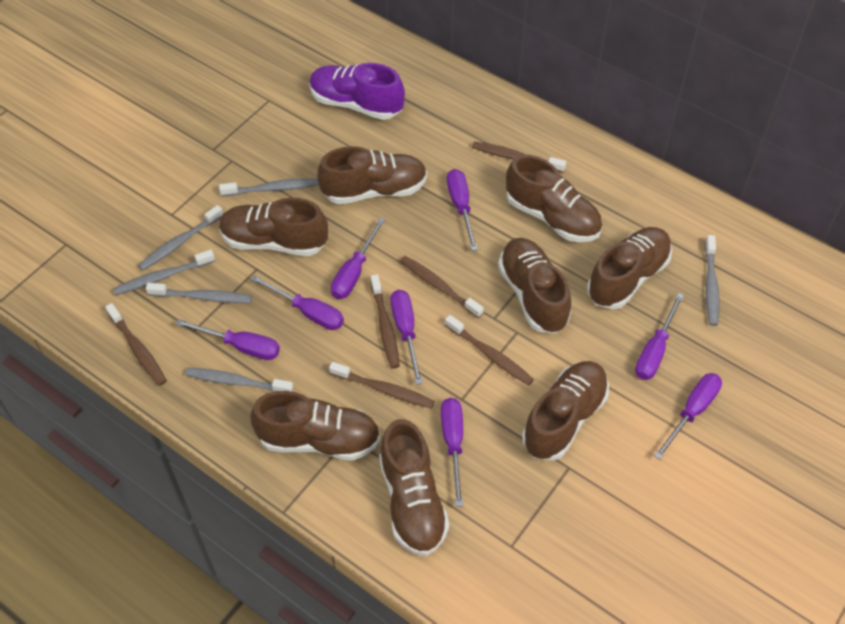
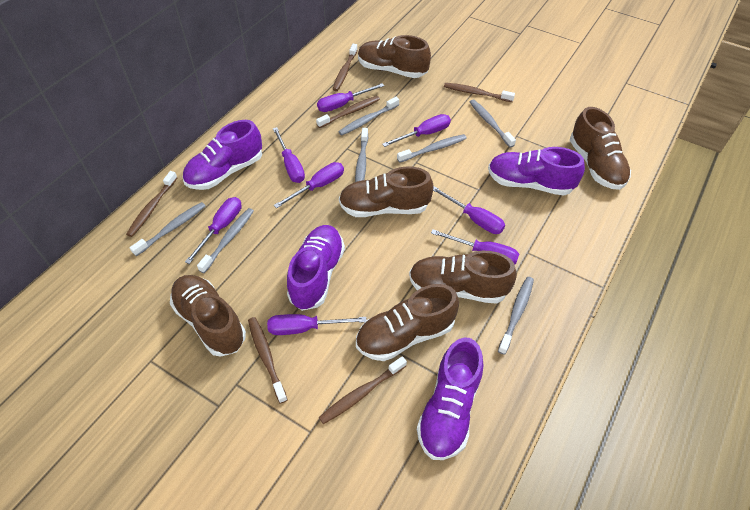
brown shoe: 8 -> 6
grey toothbrush: 6 -> 7
purple shoe: 1 -> 4

